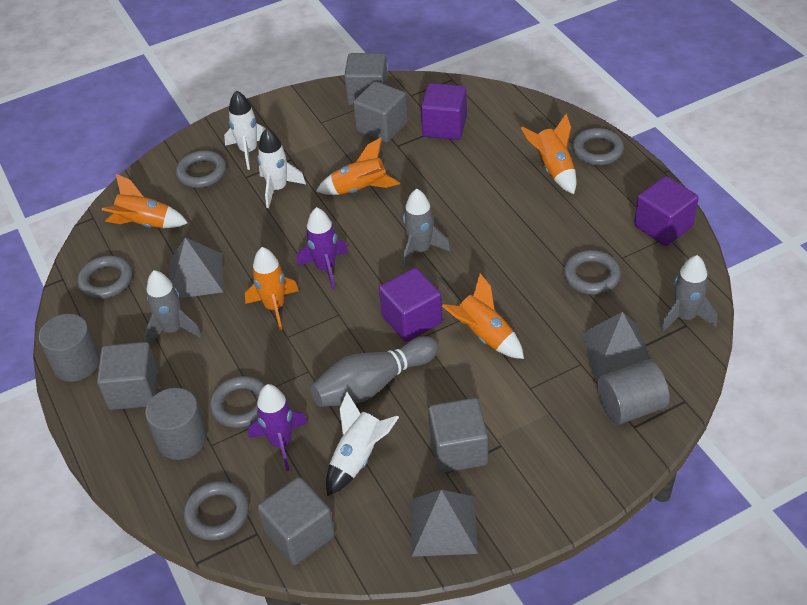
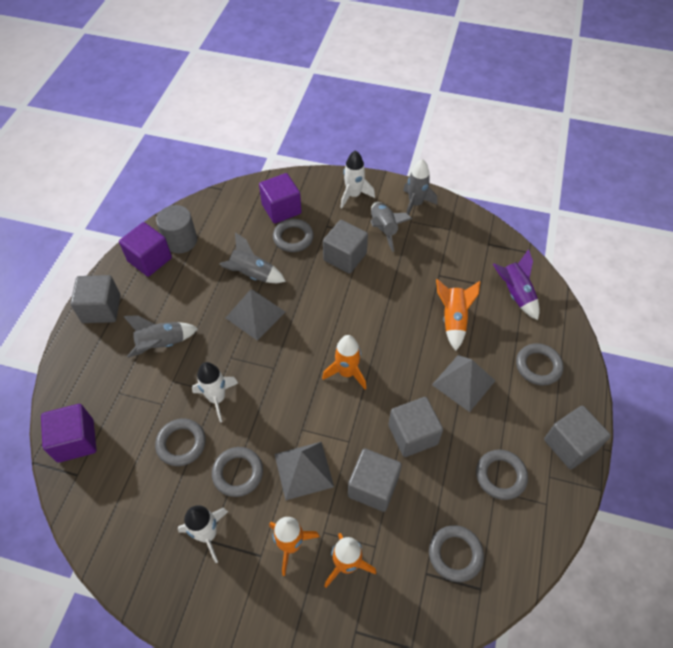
grey bowling pin: 1 -> 0
grey cylinder: 3 -> 1
grey rocket: 3 -> 4
orange rocket: 5 -> 4
purple rocket: 2 -> 1

